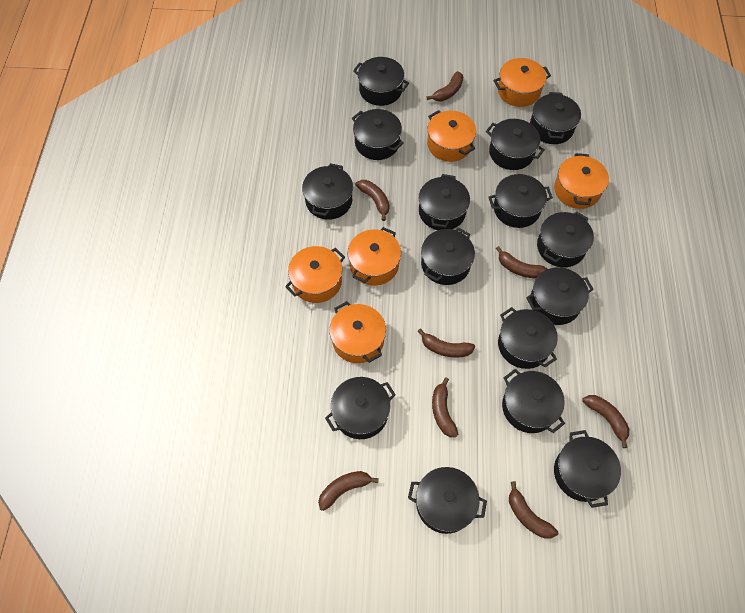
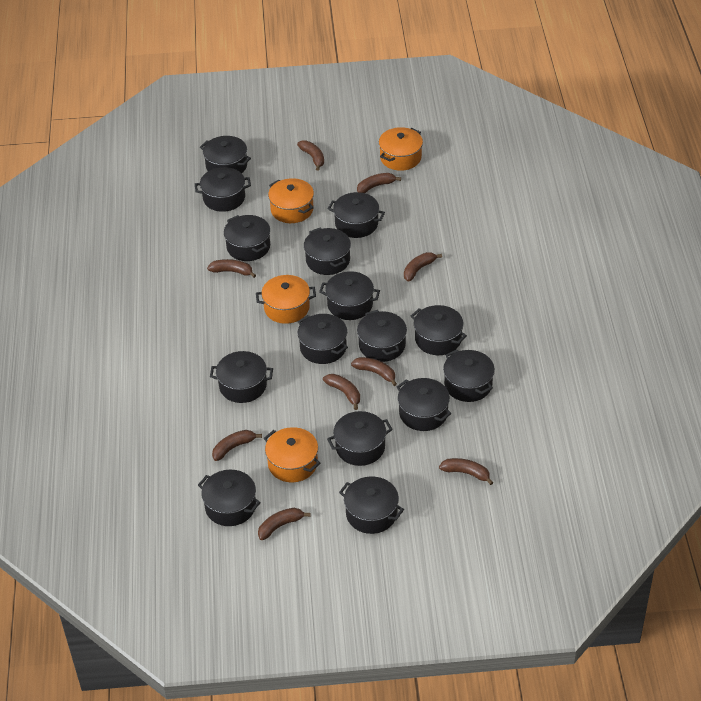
brown banana: 8 -> 9
orange pot: 6 -> 4

